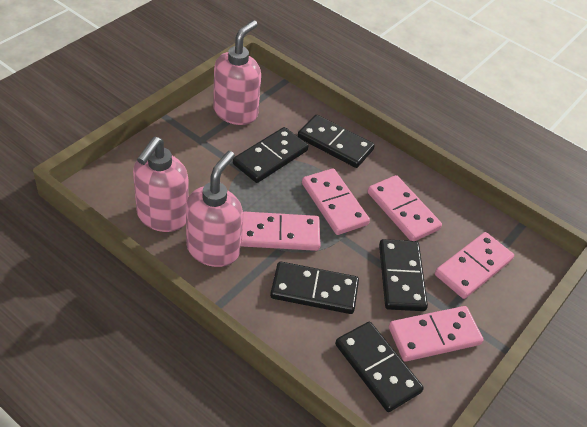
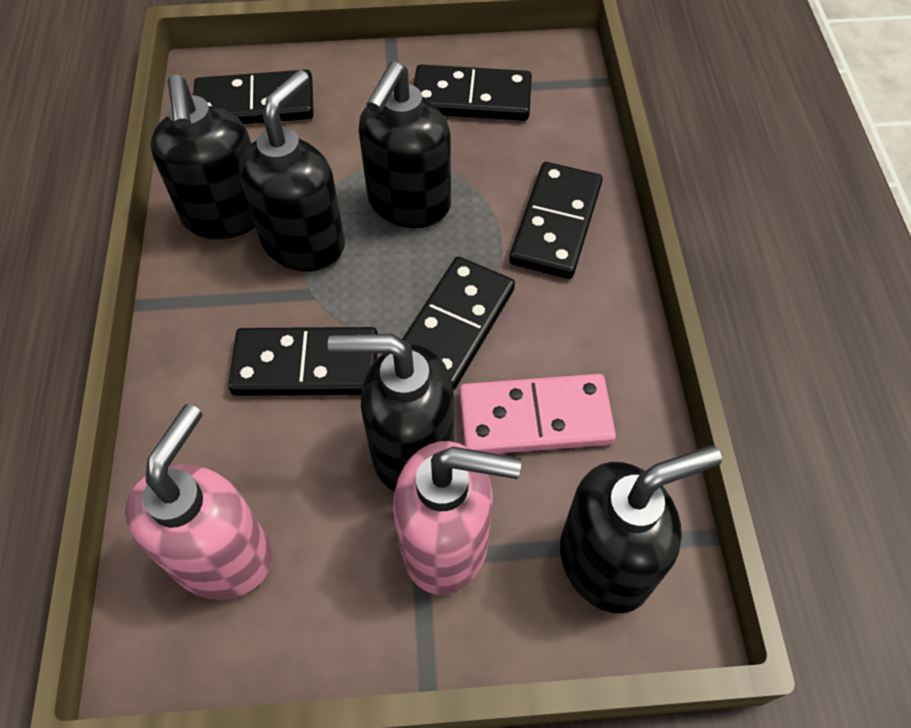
black soap dispenser: 0 -> 5
pink domino: 5 -> 1
pink soap dispenser: 3 -> 2

